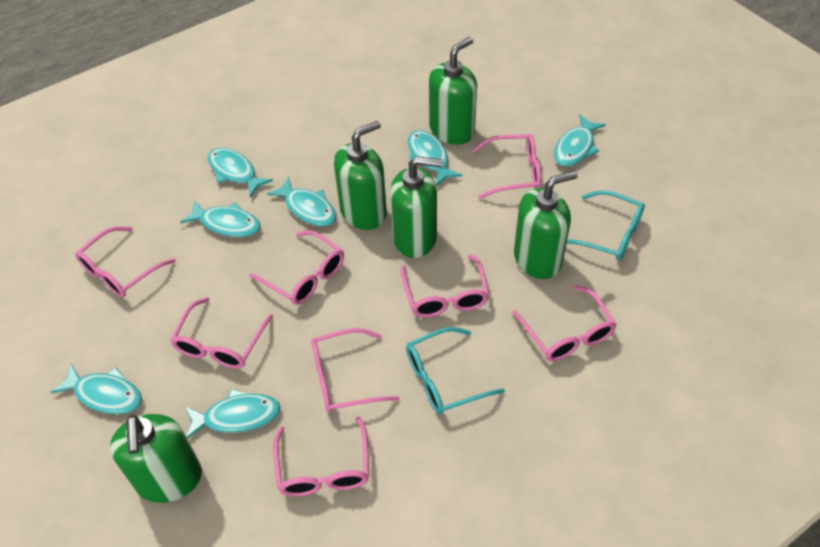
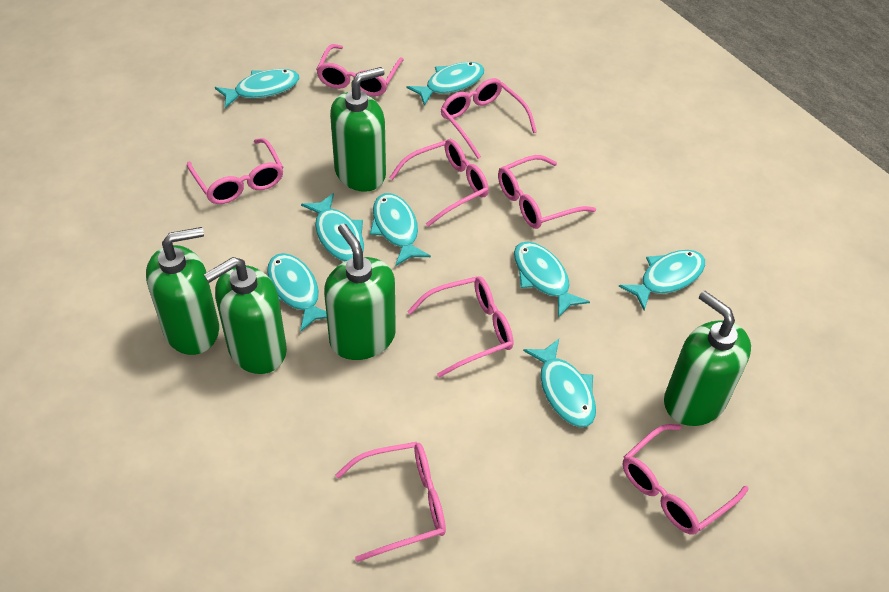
turquoise fish: 7 -> 8
turquoise glasses: 2 -> 0

